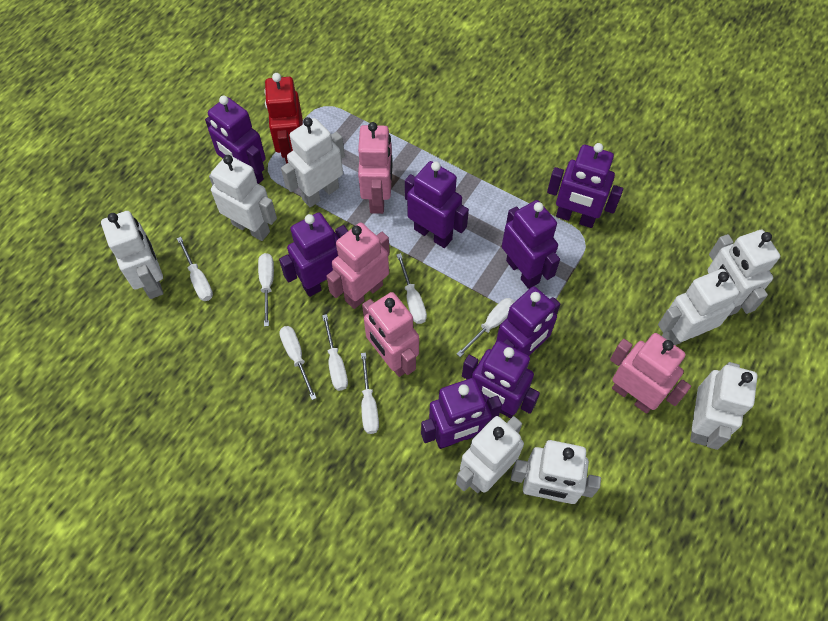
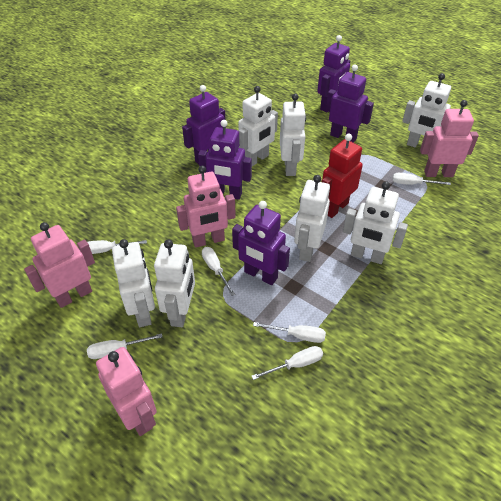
purple robot: 8 -> 5
white robot: 8 -> 7
white screwdriver: 7 -> 6

